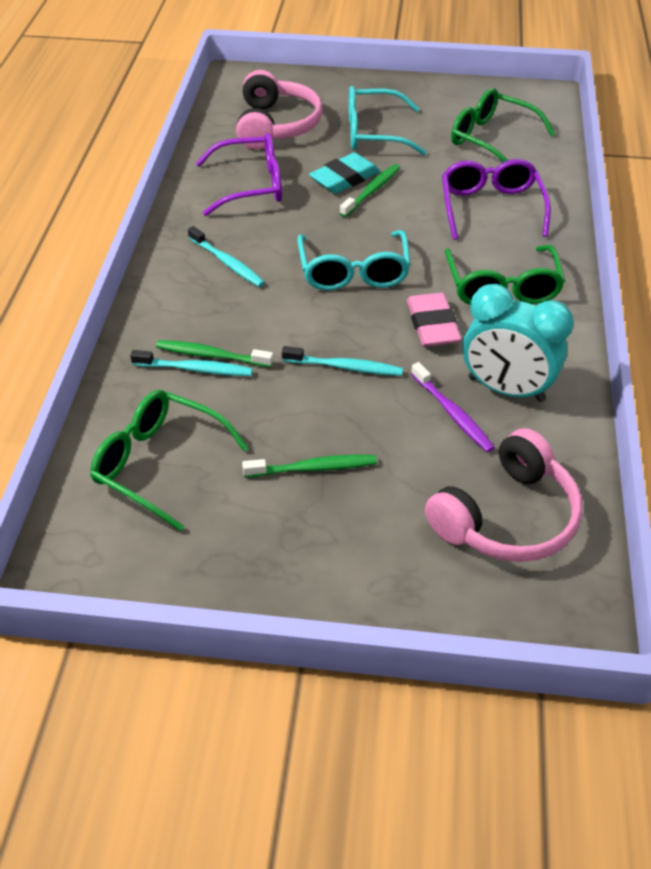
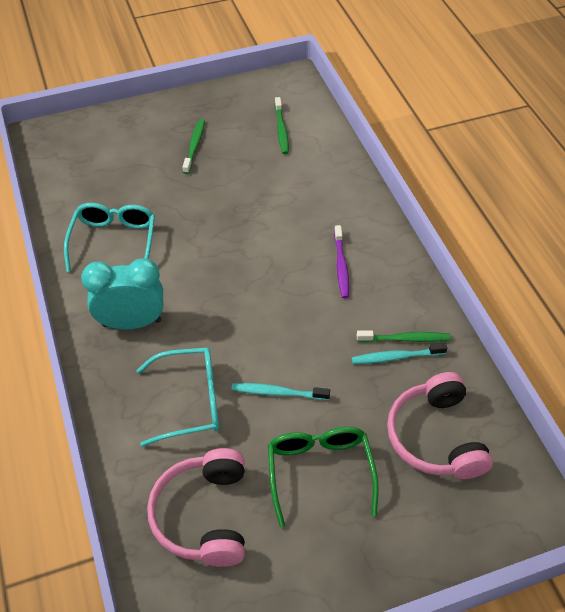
green glasses: 3 -> 1
pink eraser: 1 -> 0
purple glasses: 2 -> 0
turquoise eraser: 1 -> 0
turquoise toothbrush: 3 -> 2

